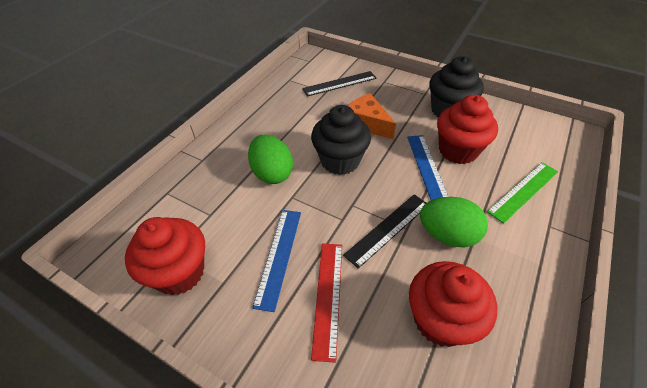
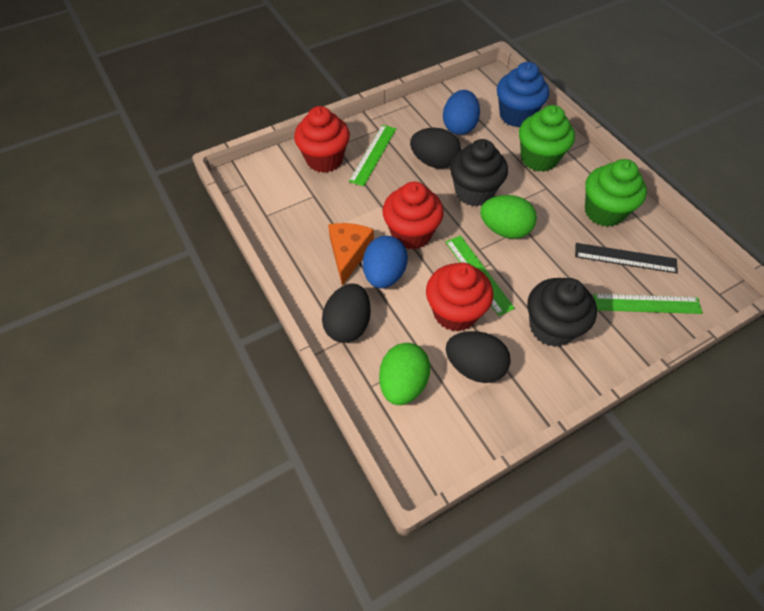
black egg: 0 -> 3
black ruler: 2 -> 1
blue cupcake: 0 -> 1
blue egg: 0 -> 2
blue ruler: 2 -> 0
green cupcake: 0 -> 2
green ruler: 1 -> 3
red ruler: 1 -> 0

